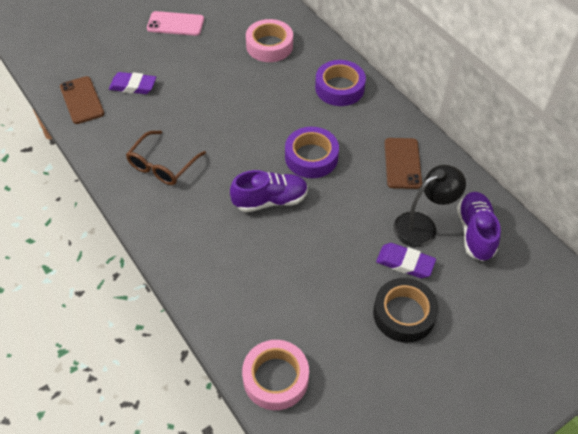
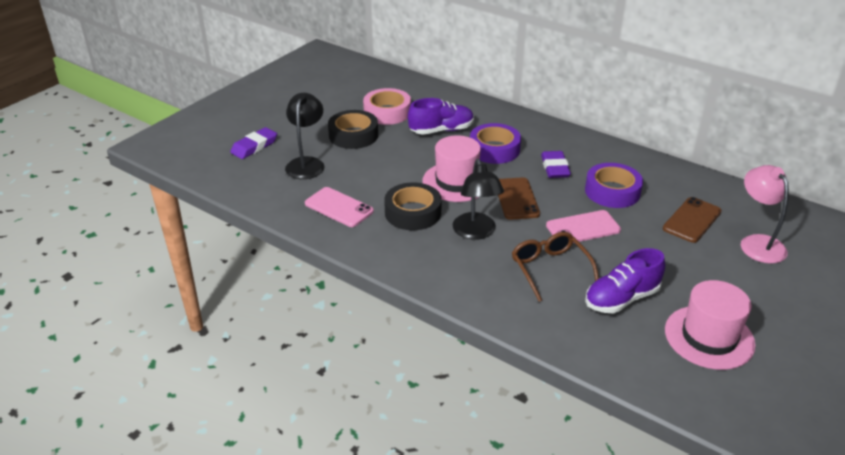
black lamp: 1 -> 2
black tape: 1 -> 2
pink hat: 0 -> 2
pink lamp: 0 -> 1
pink phone: 1 -> 2
pink tape: 2 -> 1

